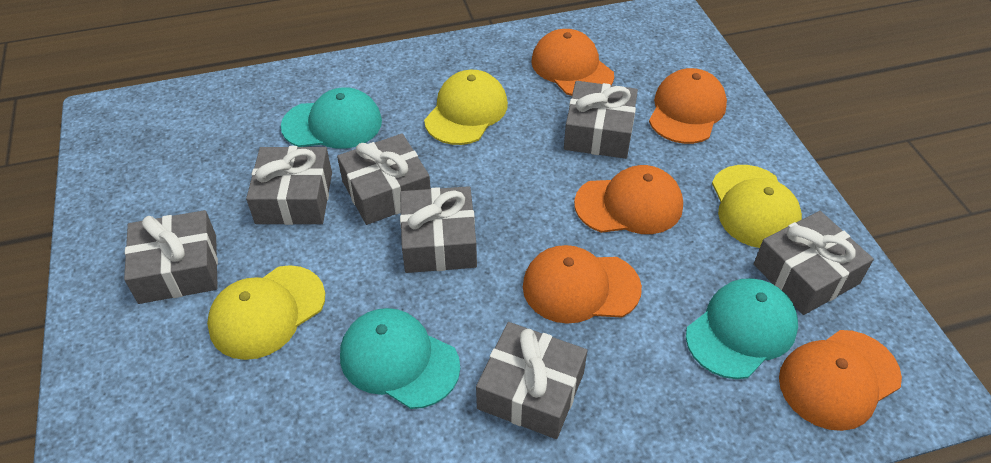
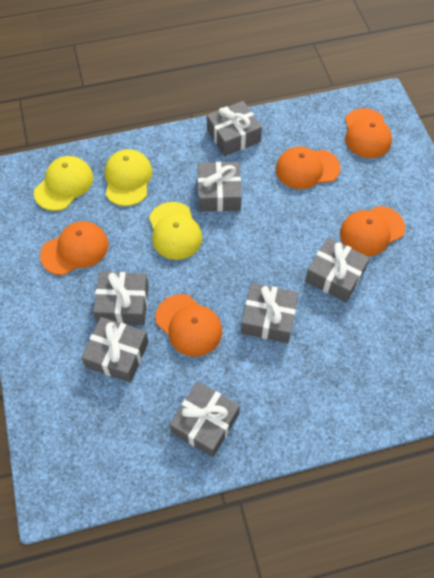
turquoise cap: 3 -> 0

